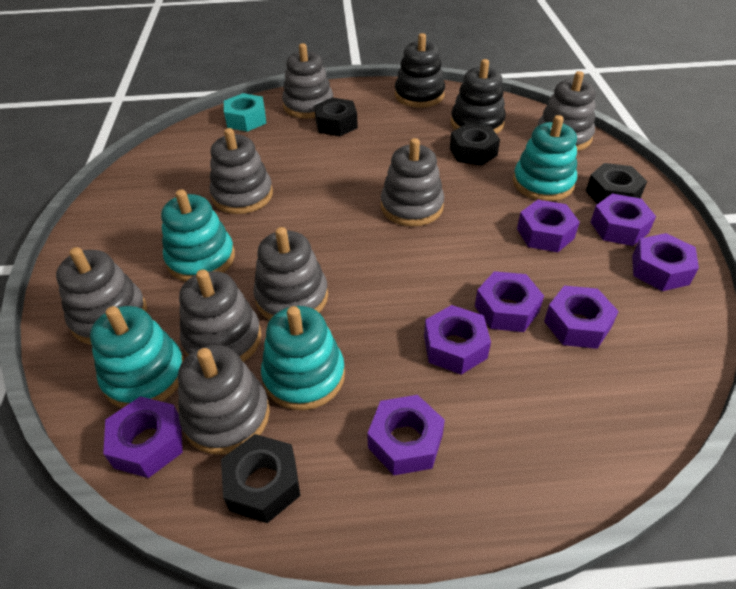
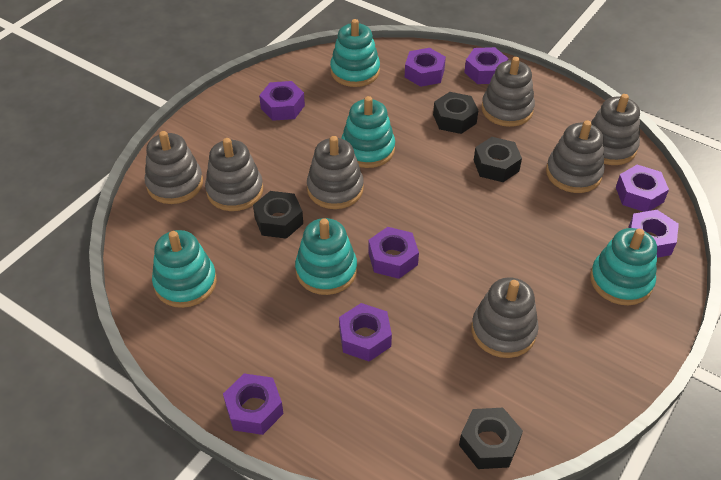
black stacking toy: 2 -> 0
grey stacking toy: 8 -> 7
turquoise nut: 1 -> 0
turquoise stacking toy: 4 -> 5

